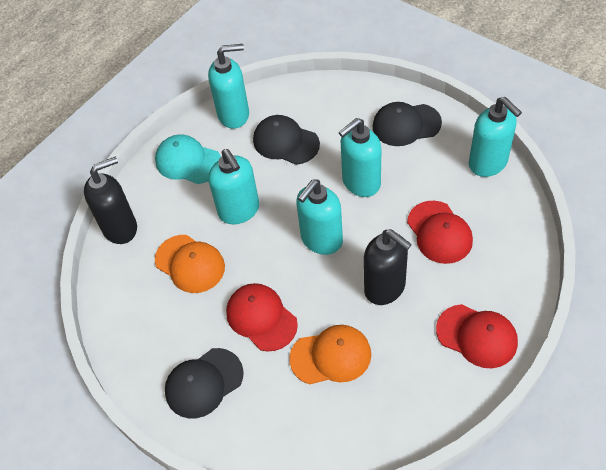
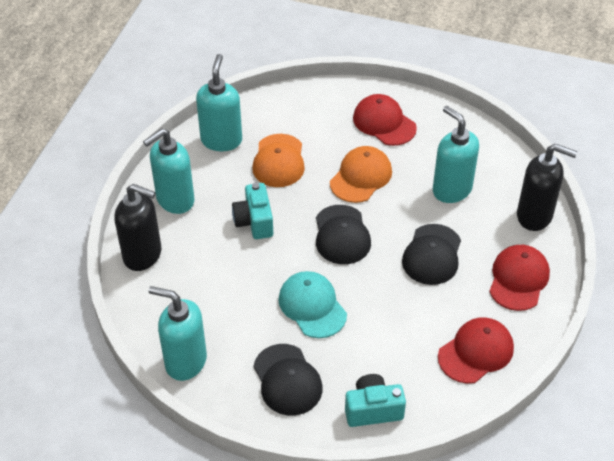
turquoise camera: 0 -> 2
turquoise soap dispenser: 5 -> 4

